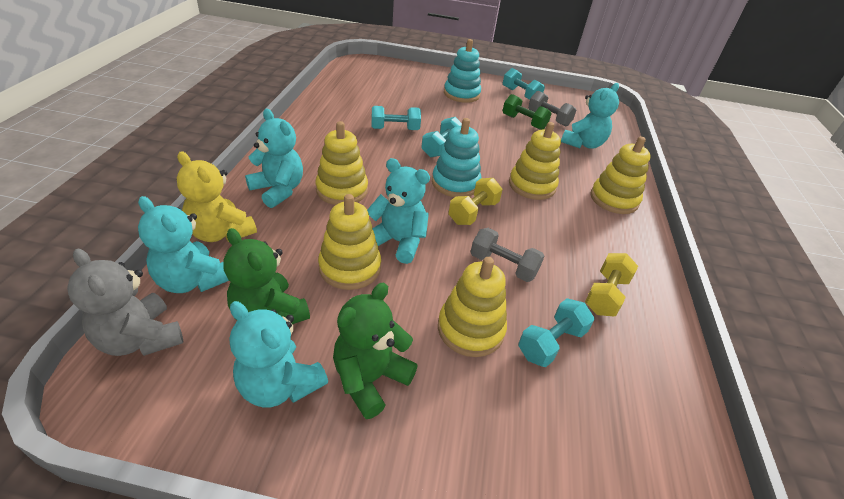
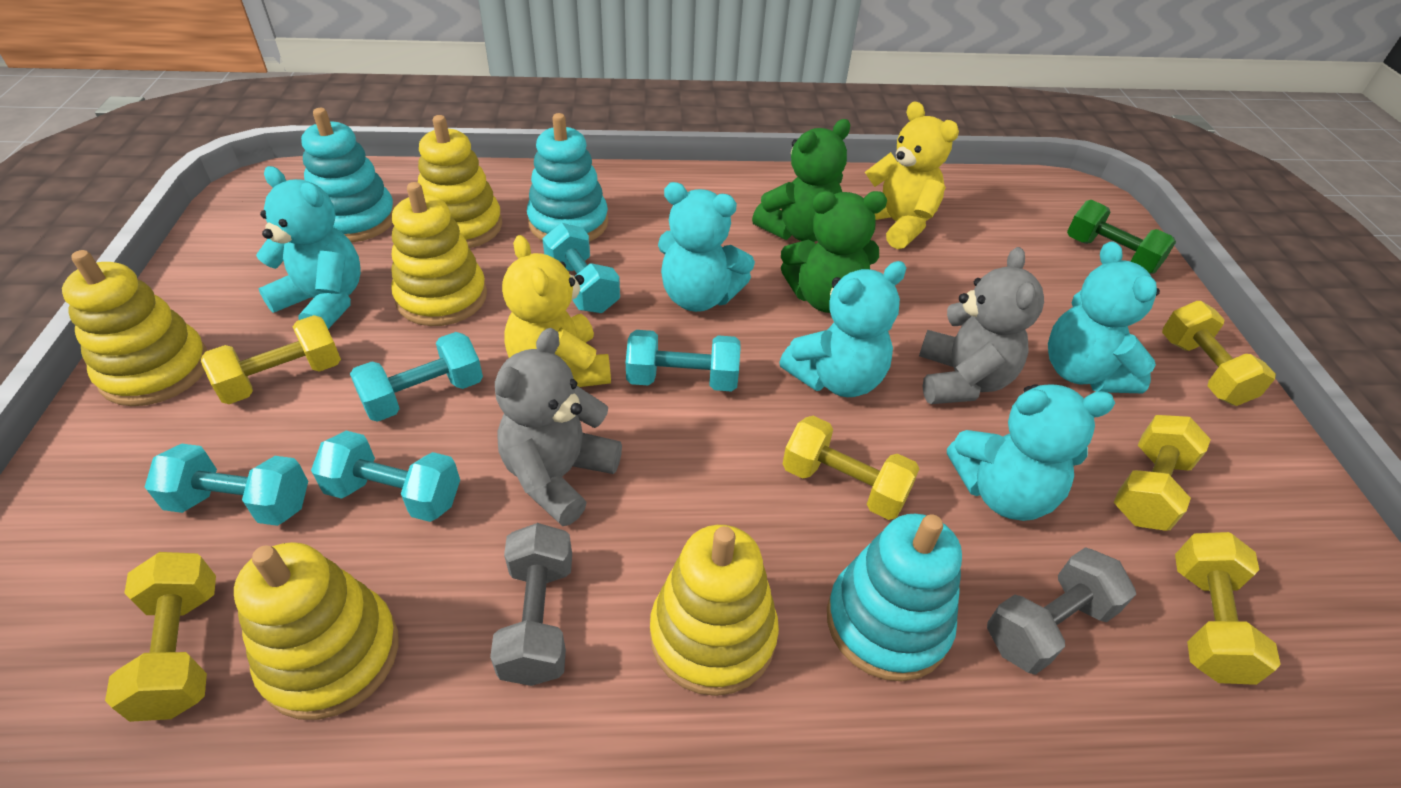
grey teddy bear: 1 -> 2
turquoise dumbbell: 4 -> 5
turquoise stacking toy: 2 -> 3
yellow dumbbell: 2 -> 6
yellow teddy bear: 1 -> 2

